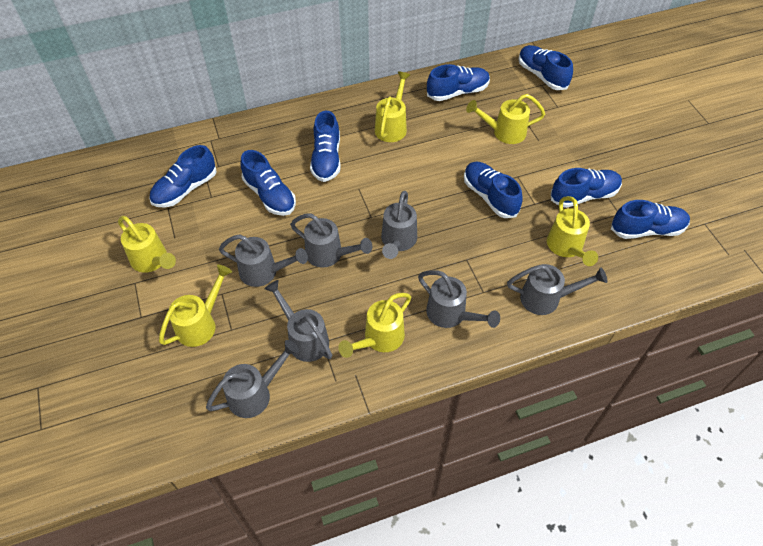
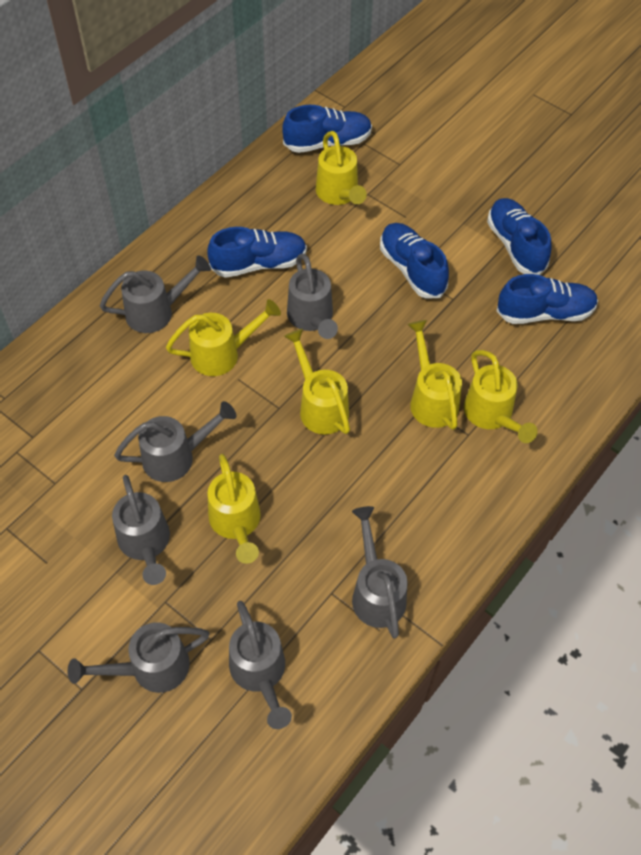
blue shoe: 8 -> 5

